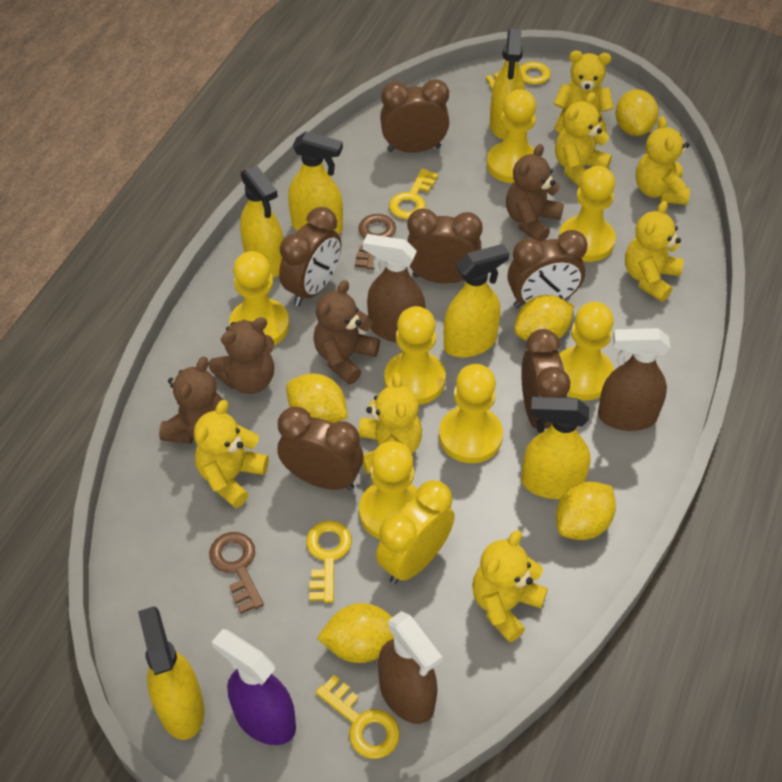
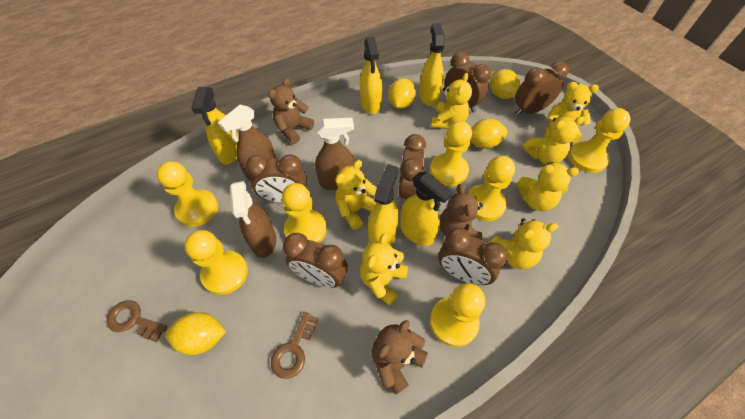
brown teddy bear: 4 -> 3
purple spray bottle: 1 -> 0
yellow clock: 1 -> 0
yellow key: 4 -> 0
yellow lemon: 5 -> 4
yellow spray bottle: 6 -> 5

